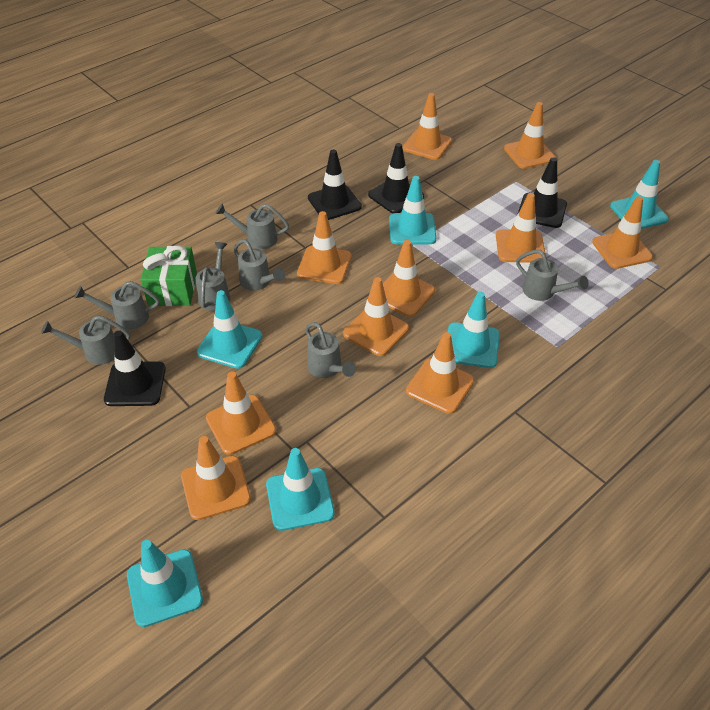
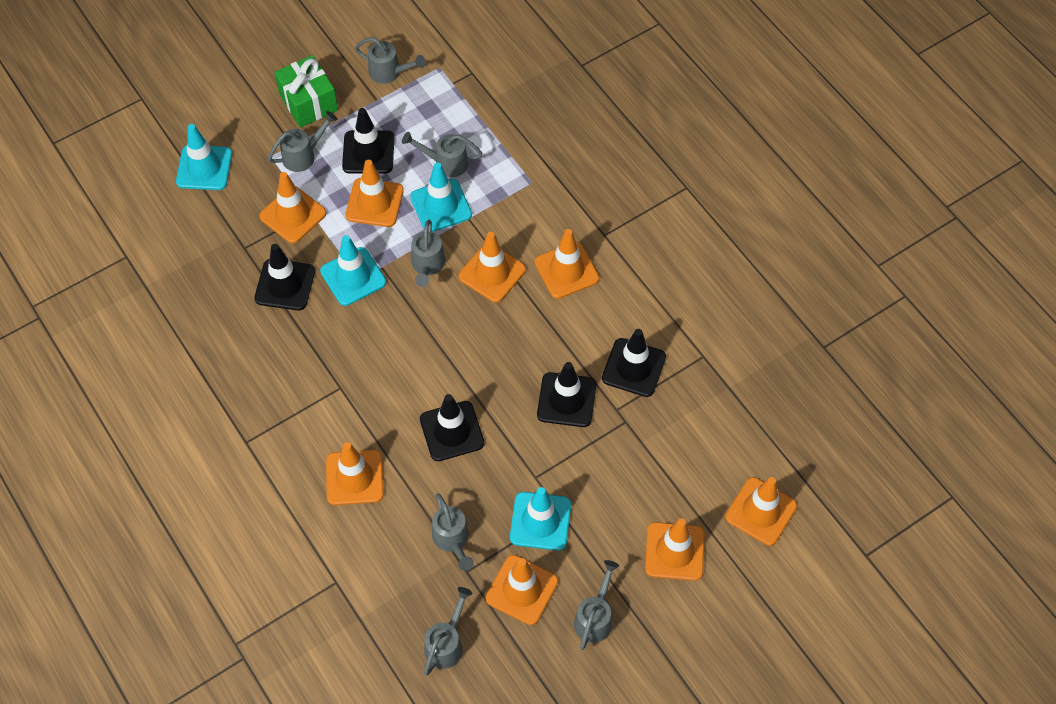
black traffic cone: 4 -> 5
orange traffic cone: 10 -> 8
turquoise traffic cone: 6 -> 4

